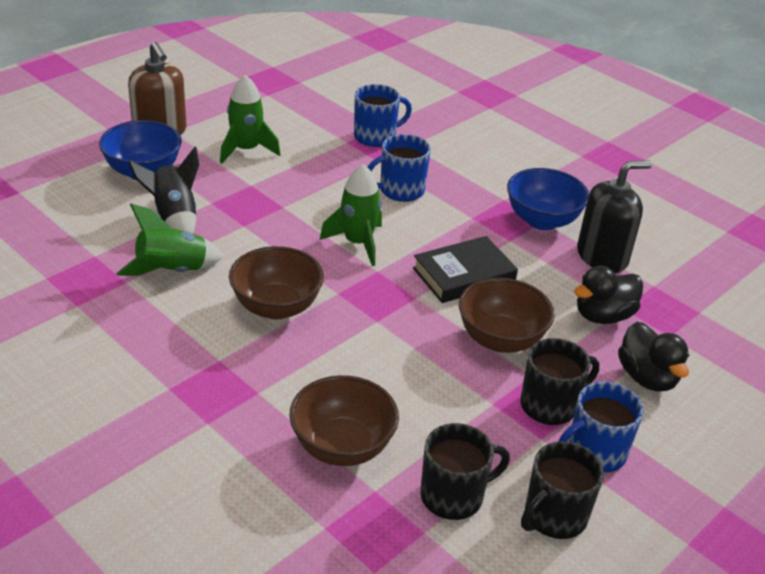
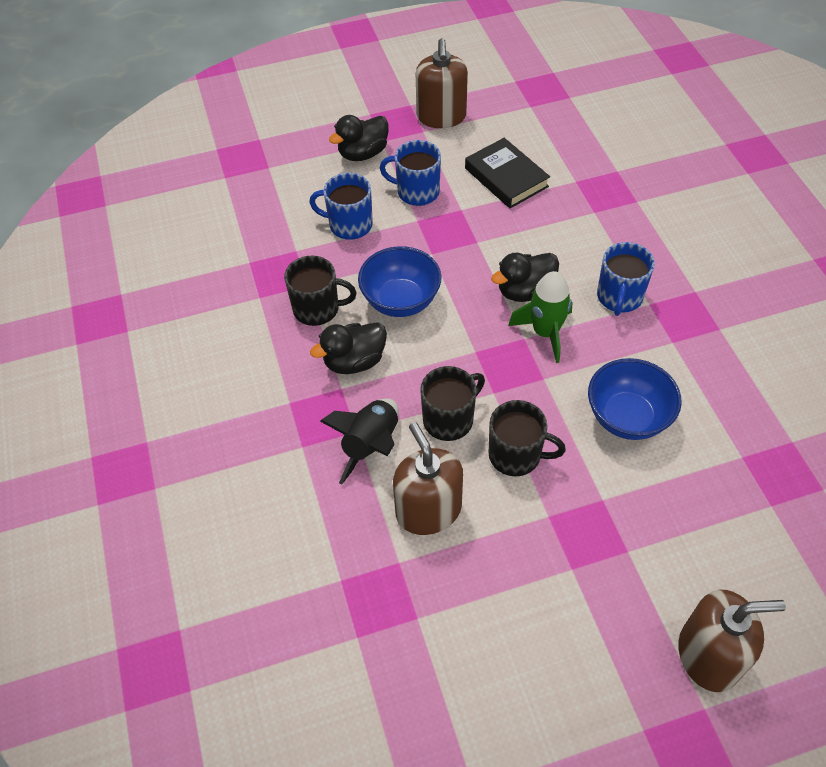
black duck: 2 -> 3
black soap dispenser: 1 -> 0
brown bowl: 3 -> 0
brown soap dispenser: 1 -> 3
green rocket: 3 -> 1

